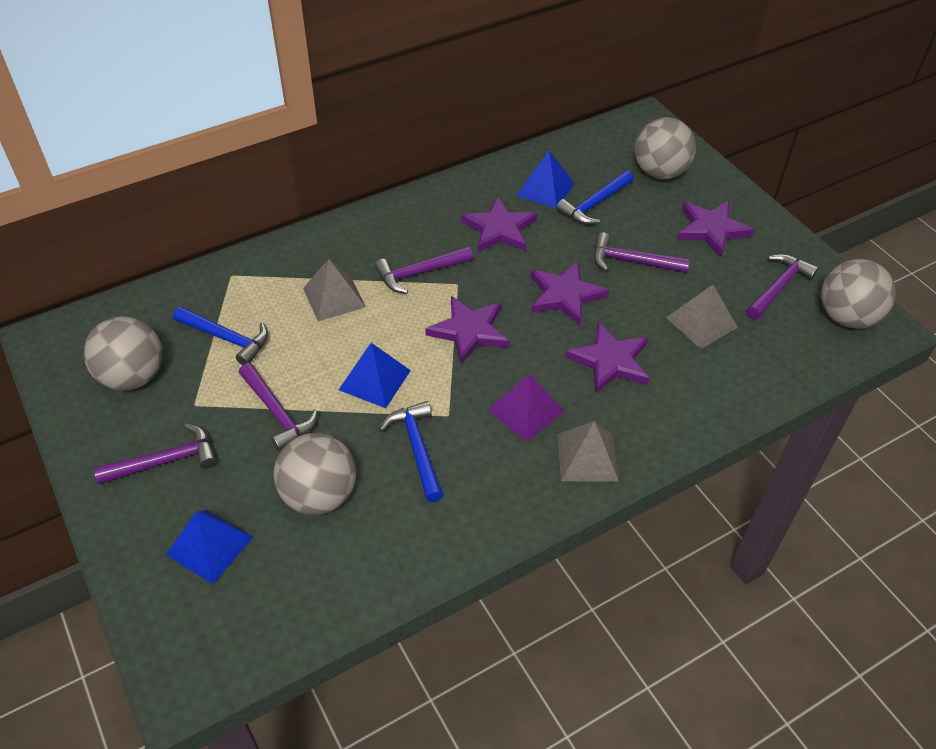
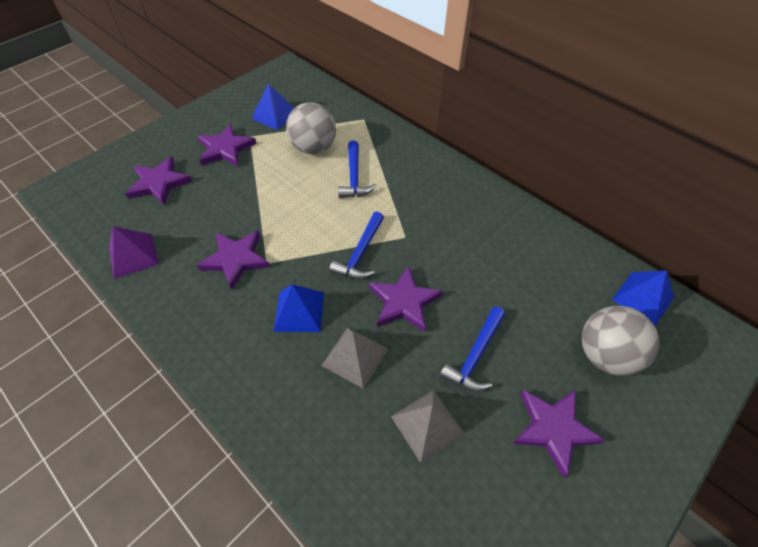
grey ball: 4 -> 2
grey pyramid: 3 -> 2
purple hammer: 5 -> 0

